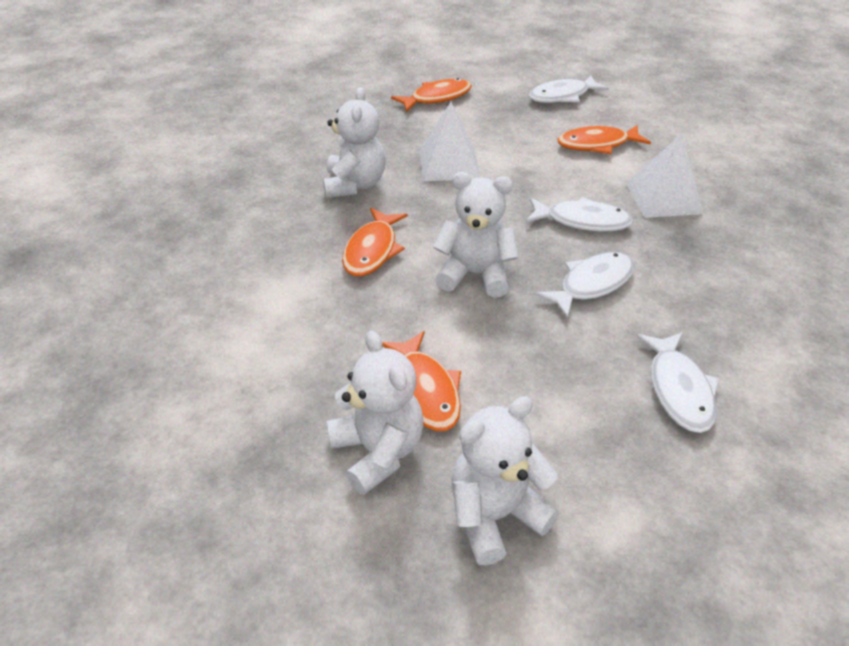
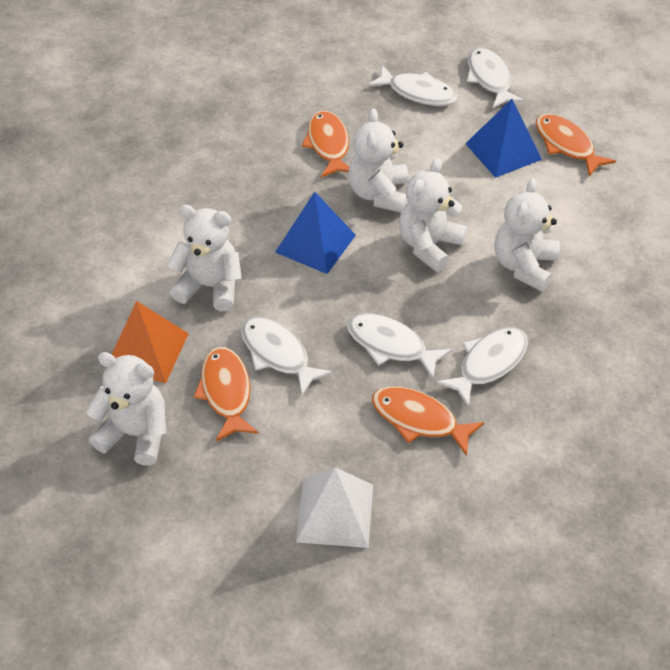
blue pyramid: 0 -> 2
orange pyramid: 0 -> 1
white fish: 4 -> 5
white pyramid: 2 -> 1
white teddy bear: 4 -> 5

